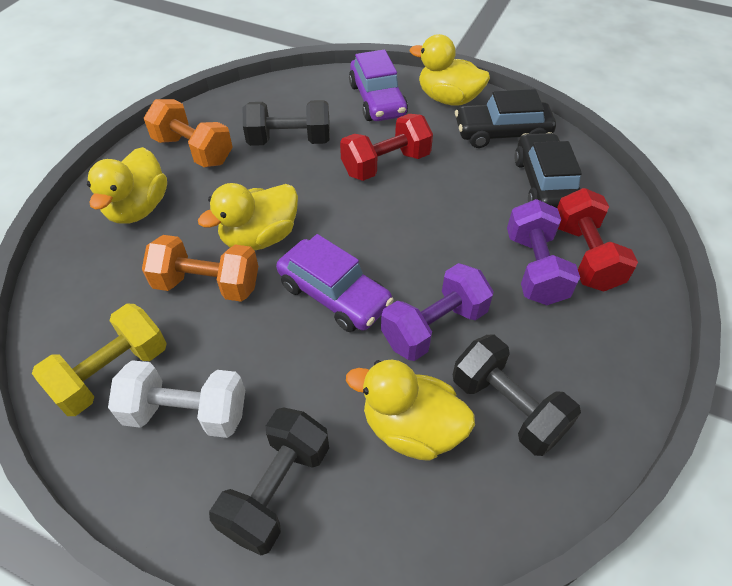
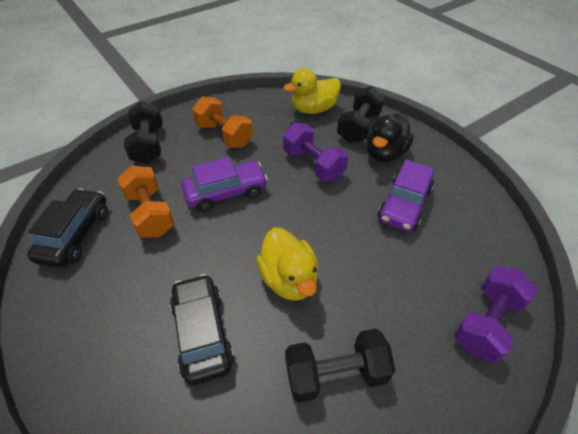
black duck: 0 -> 1
red dumbbell: 2 -> 0
white dumbbell: 1 -> 0
yellow duck: 4 -> 2
yellow dumbbell: 1 -> 0

